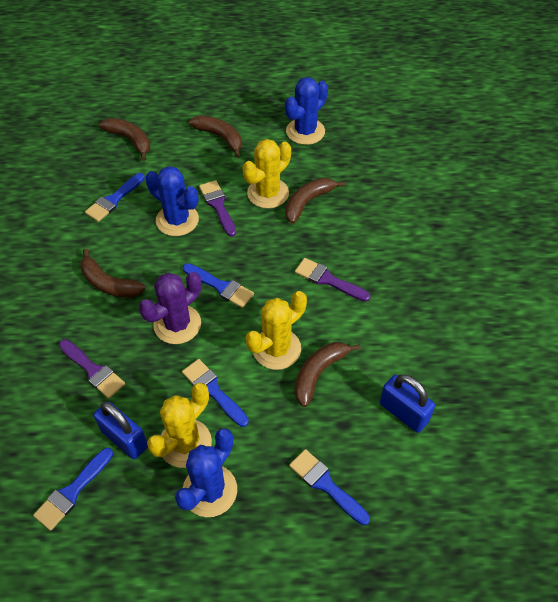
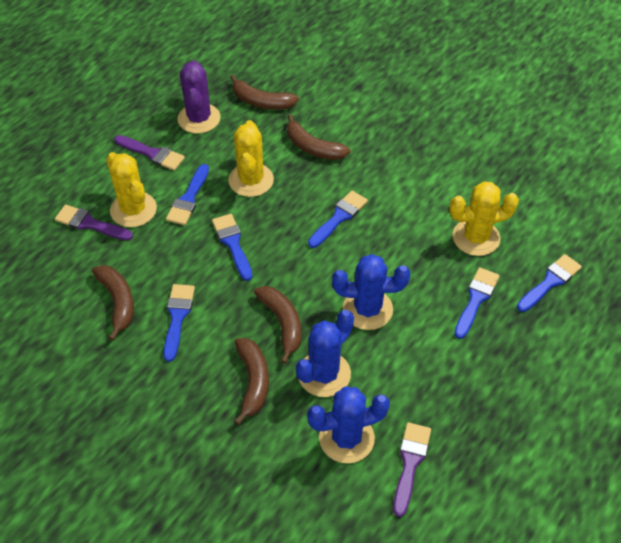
blue brush: 5 -> 6
blue padlock: 2 -> 0

